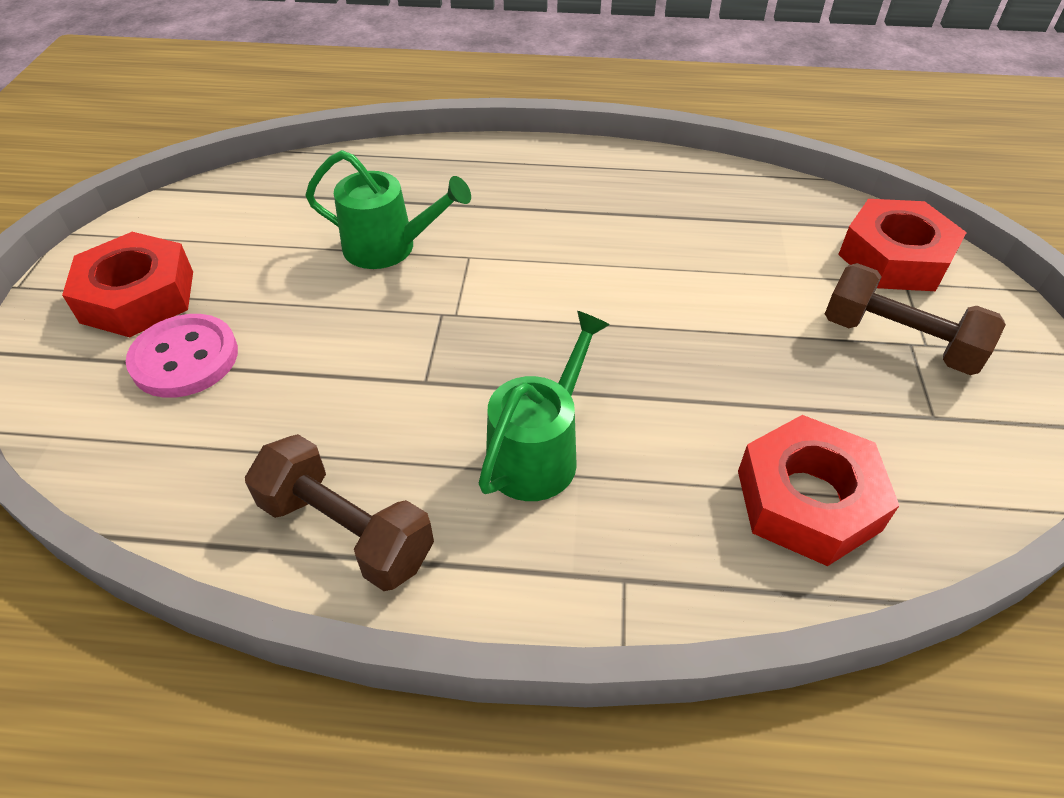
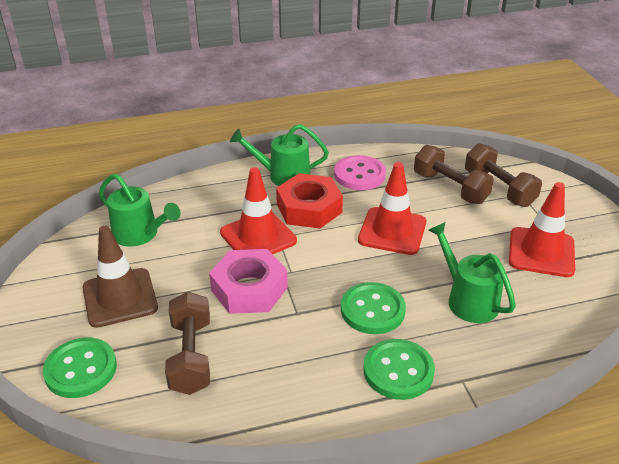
brown dumbbell: 2 -> 3
brown traffic cone: 0 -> 1
green button: 0 -> 3
green watering can: 2 -> 3
pink nut: 0 -> 1
red nut: 3 -> 1
red traffic cone: 0 -> 3

